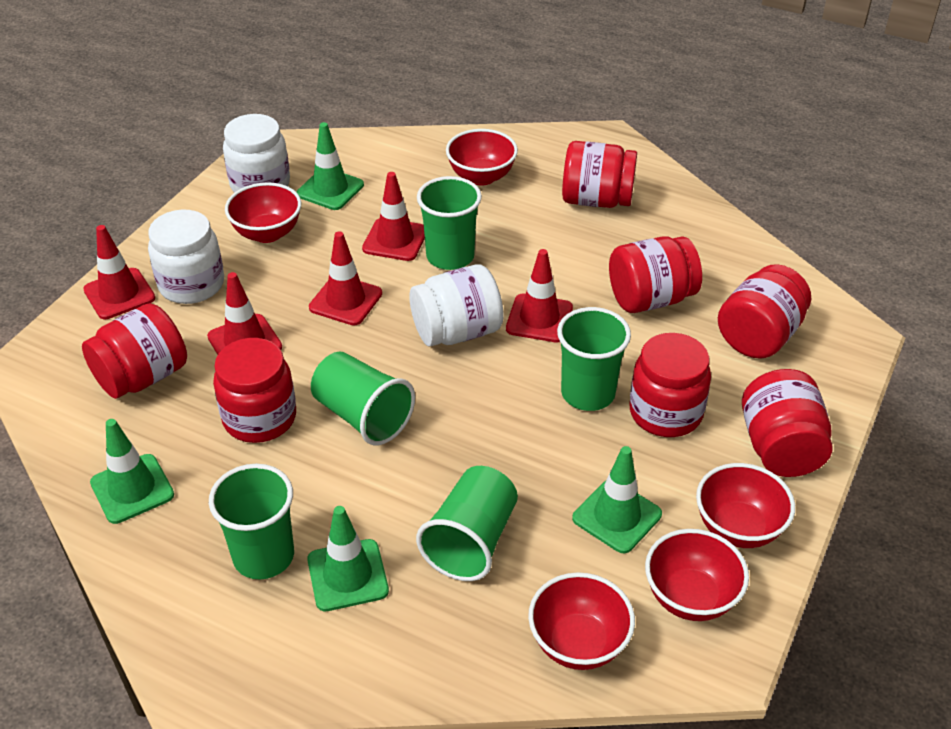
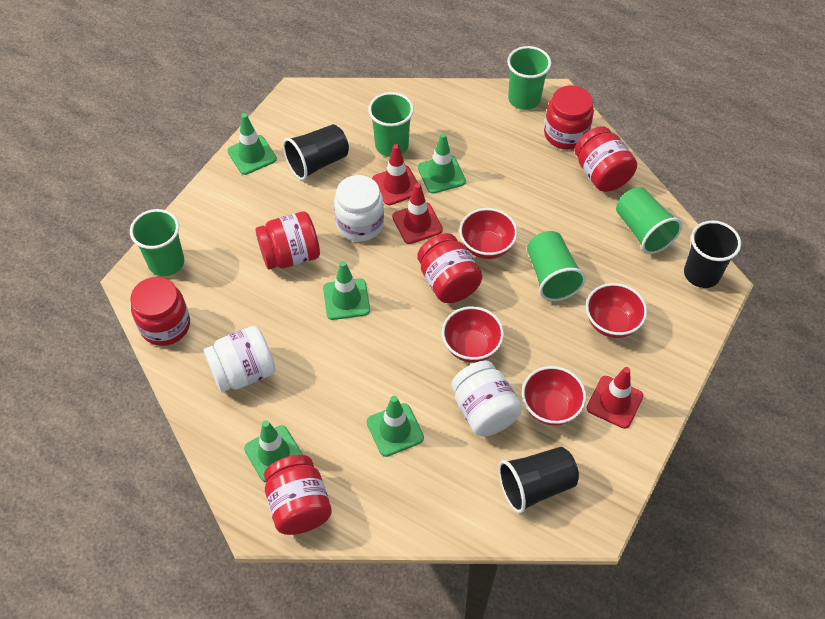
black cup: 0 -> 3
green traffic cone: 4 -> 5
red bowl: 5 -> 4
red jar: 7 -> 6
red traffic cone: 5 -> 3

